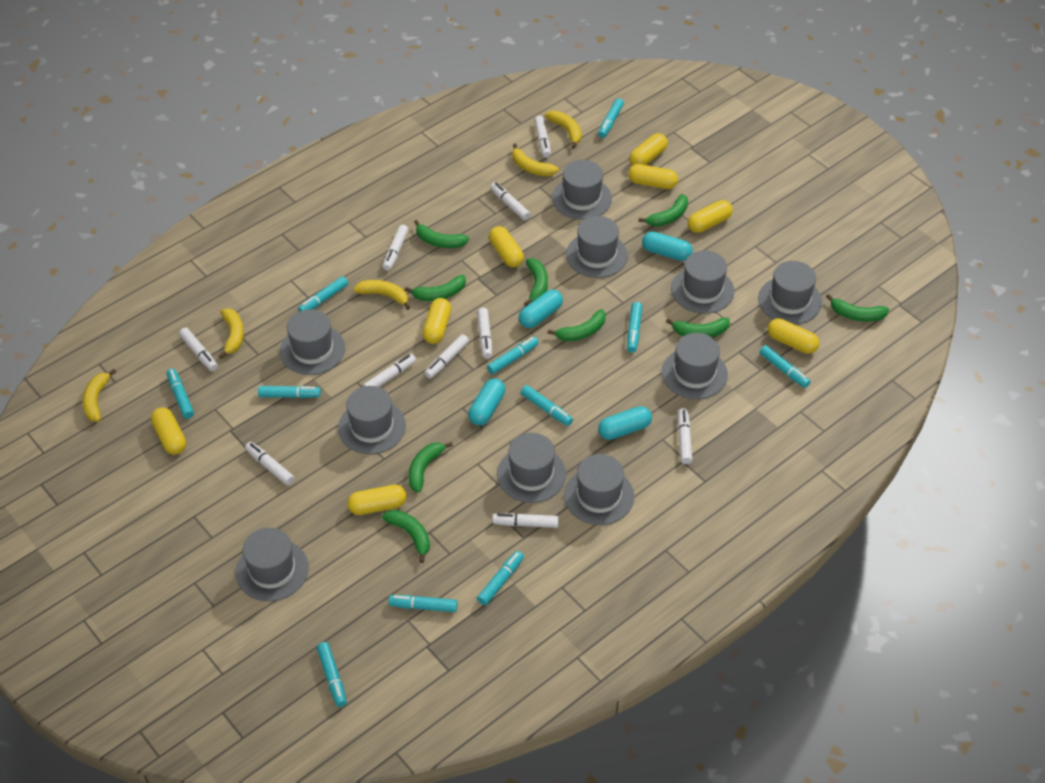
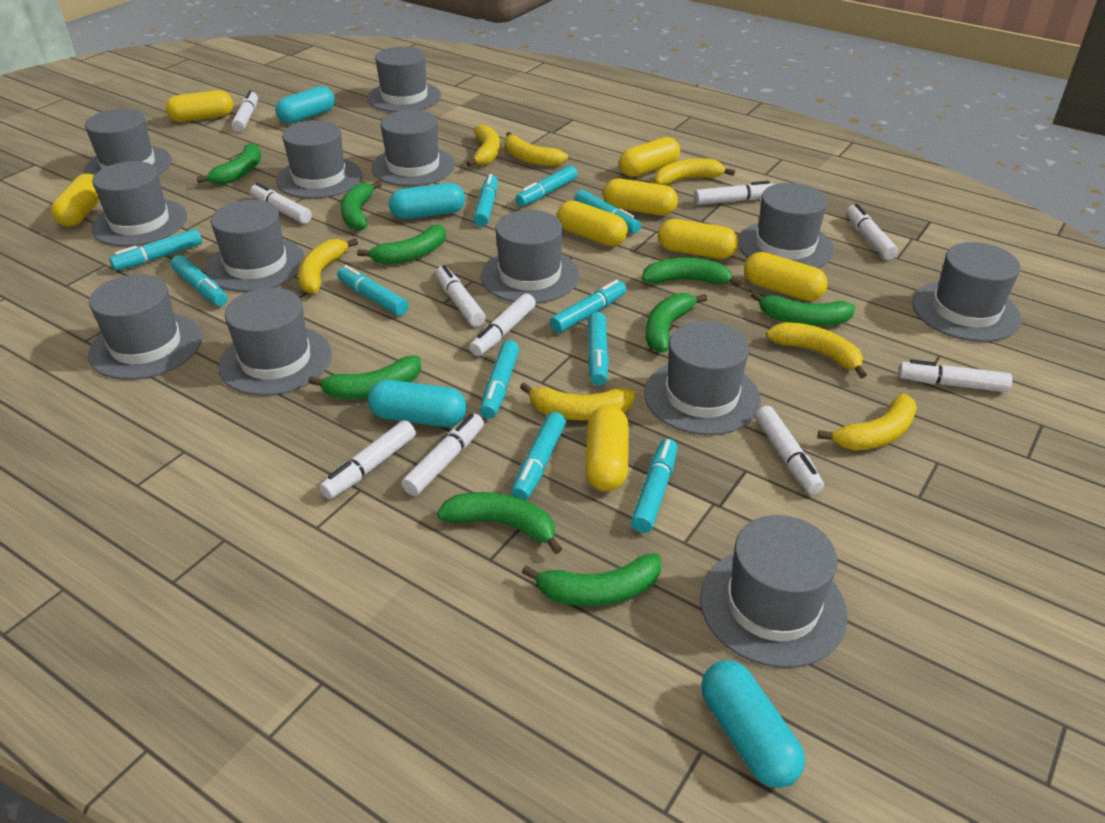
grey hat: 10 -> 13
yellow banana: 5 -> 7

